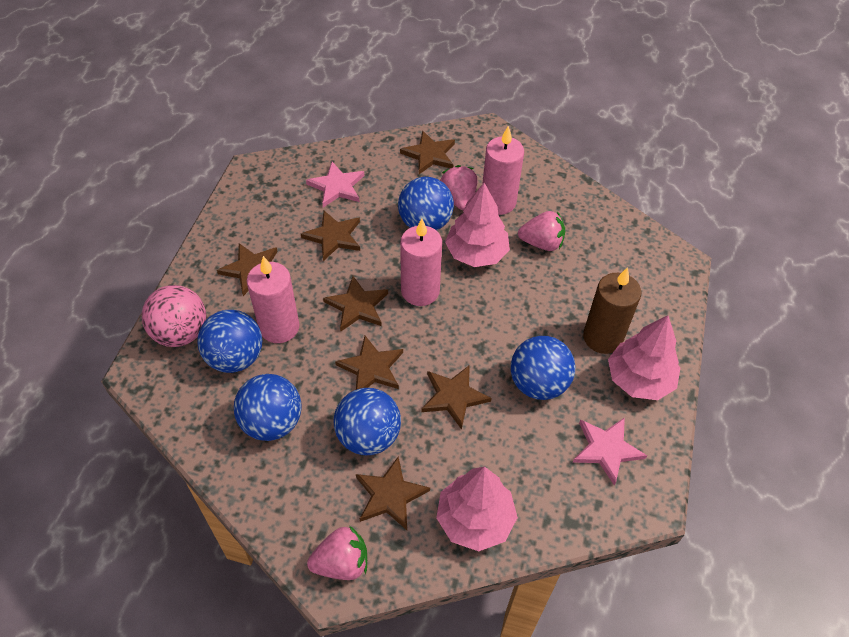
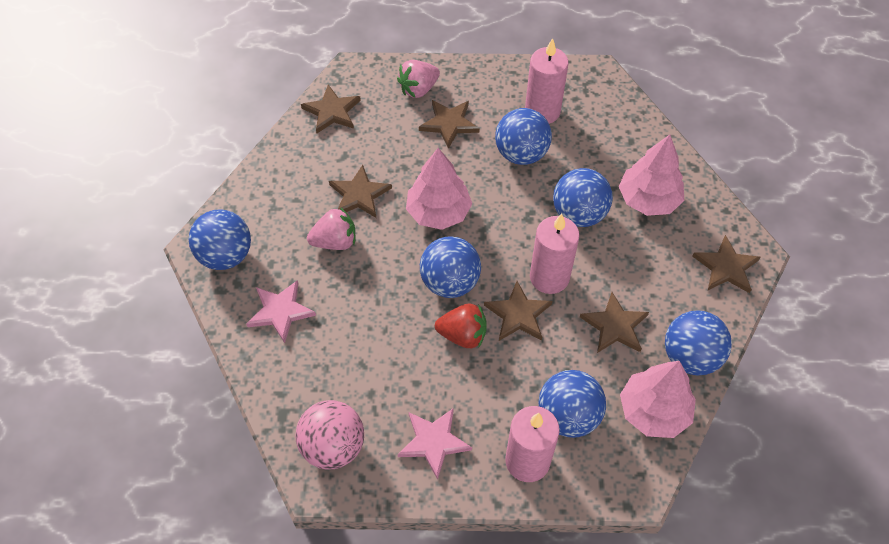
blue ball: 5 -> 6
brown candle: 1 -> 0
brown star: 7 -> 6
pink strawberry: 3 -> 2
red strawberry: 0 -> 1

